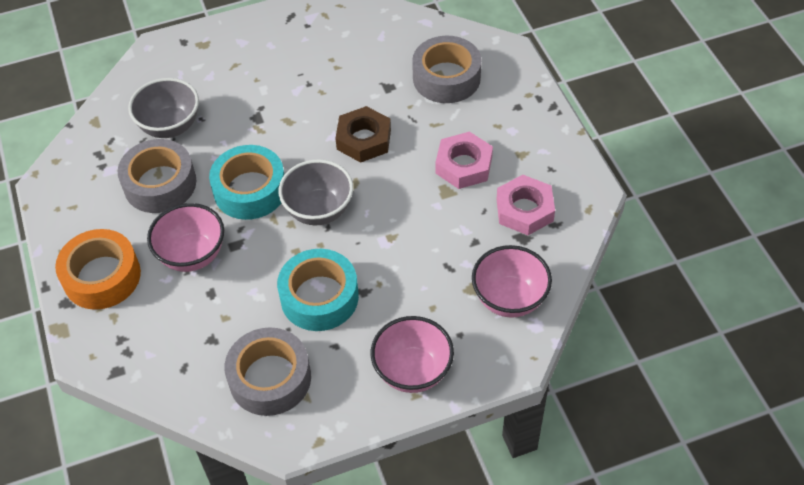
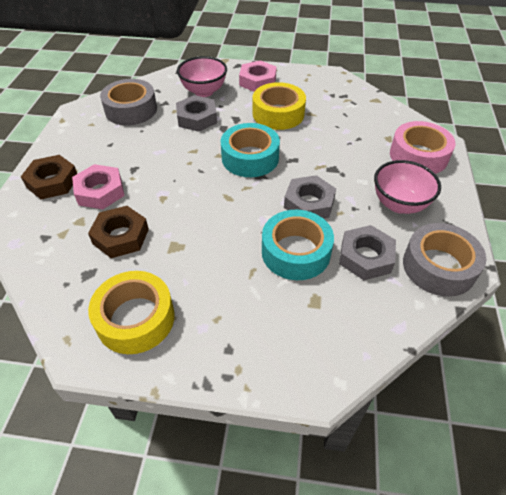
brown nut: 1 -> 2
grey bowl: 2 -> 0
grey nut: 0 -> 3
grey tape: 3 -> 2
orange tape: 1 -> 0
pink bowl: 3 -> 2
pink tape: 0 -> 1
yellow tape: 0 -> 2

